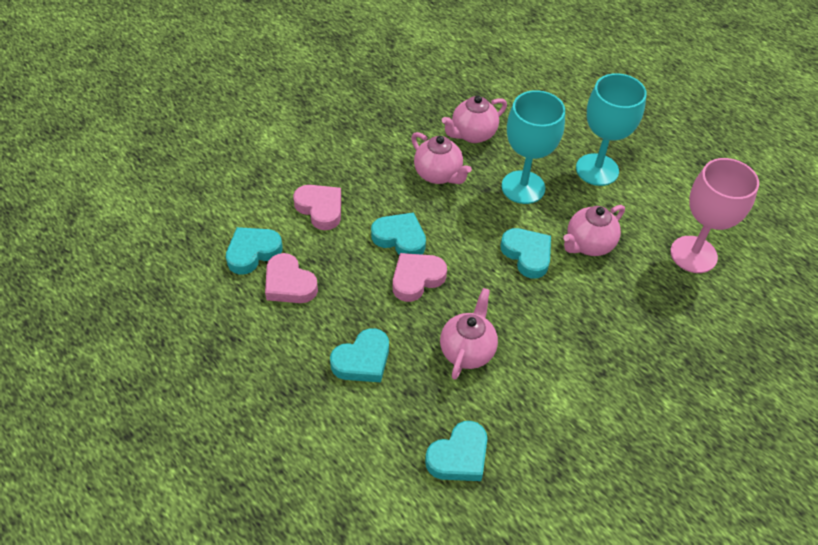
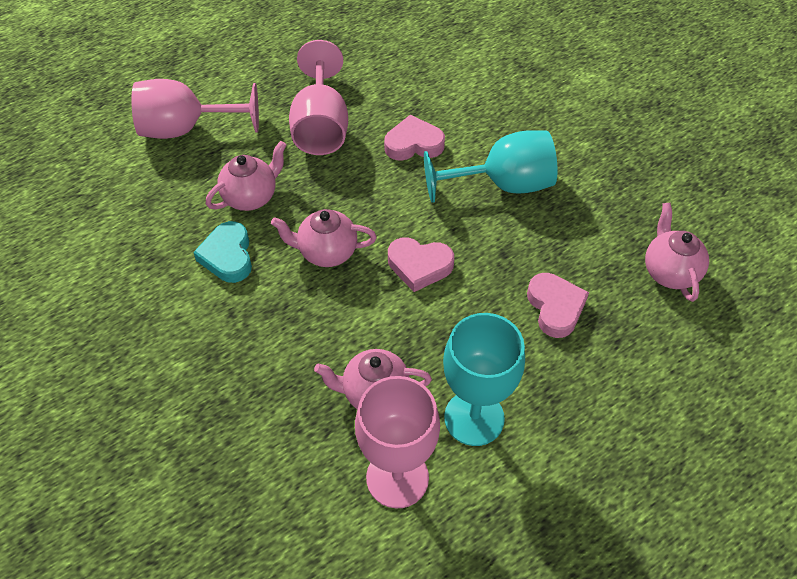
pink goblet: 1 -> 3
turquoise heart: 5 -> 1

